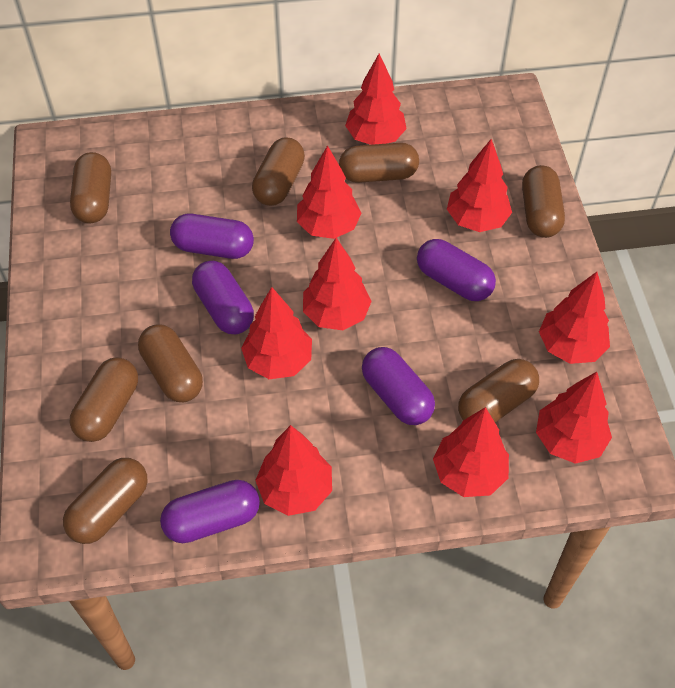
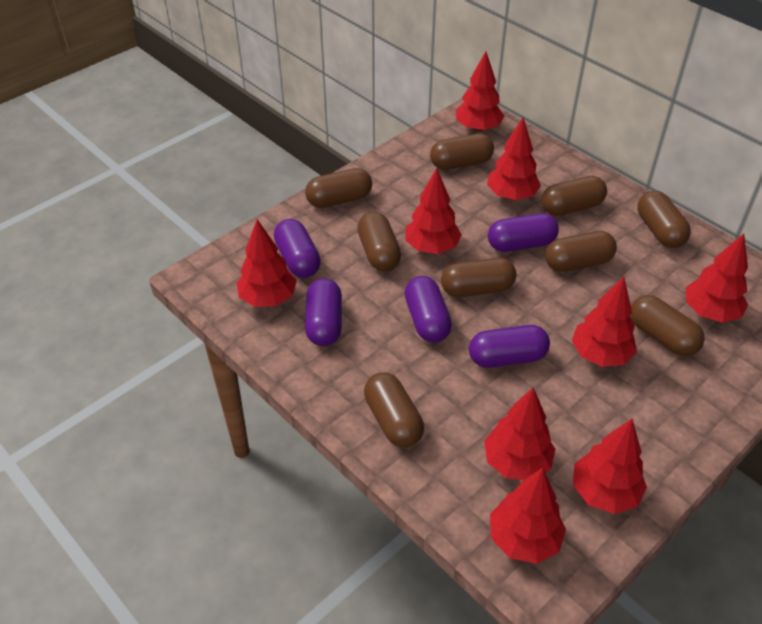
brown capsule: 8 -> 9

